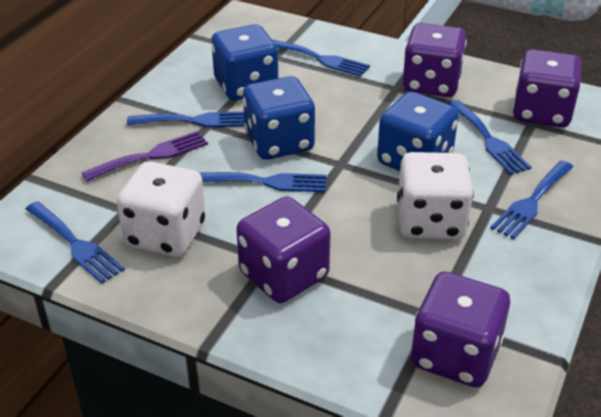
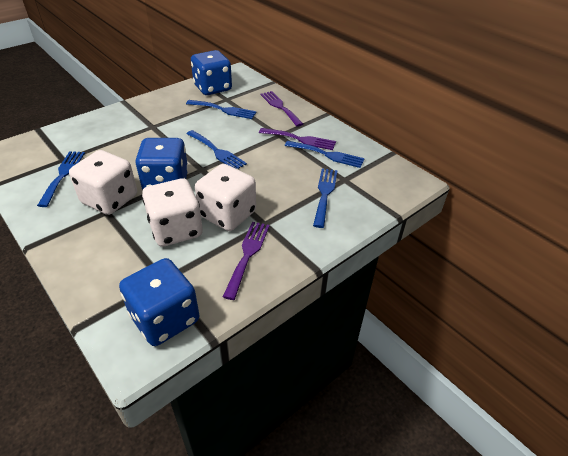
blue fork: 6 -> 5
purple dice: 4 -> 0
purple fork: 1 -> 3
white dice: 2 -> 3

